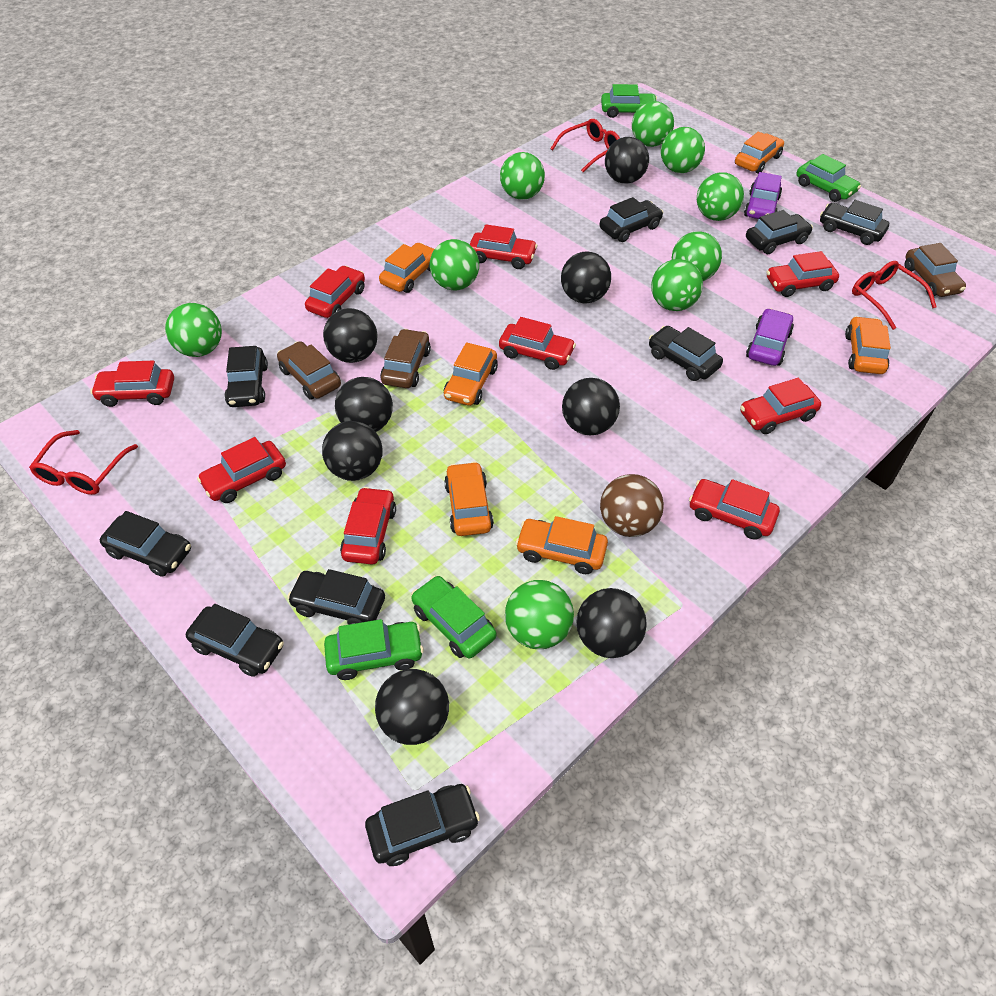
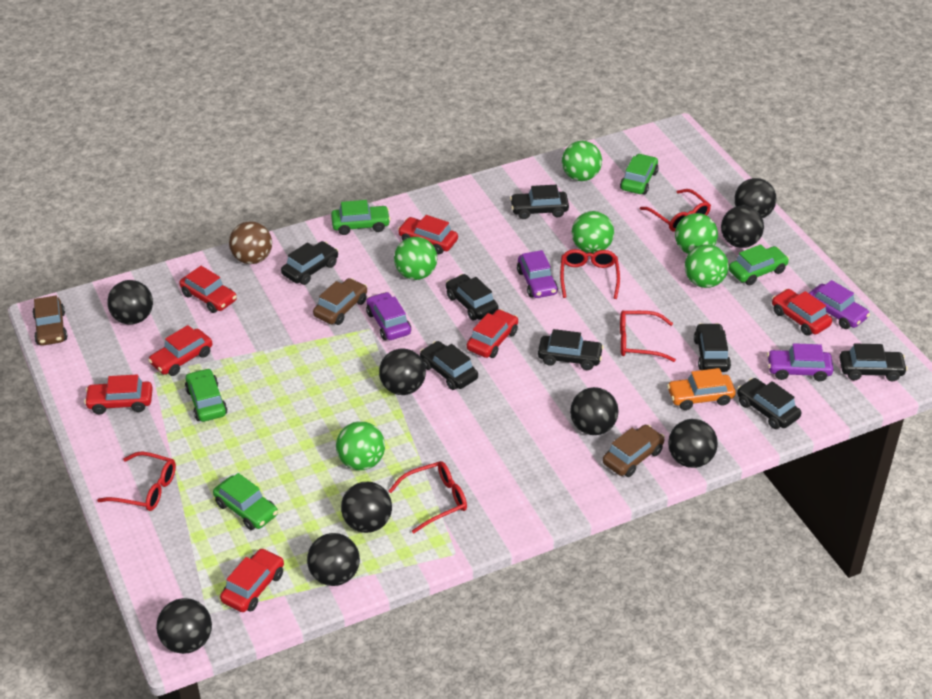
black ball: 8 -> 9
black car: 9 -> 8
green ball: 9 -> 6
green car: 4 -> 5
orange car: 6 -> 1
purple car: 2 -> 4
red car: 9 -> 7
red glasses: 3 -> 5

